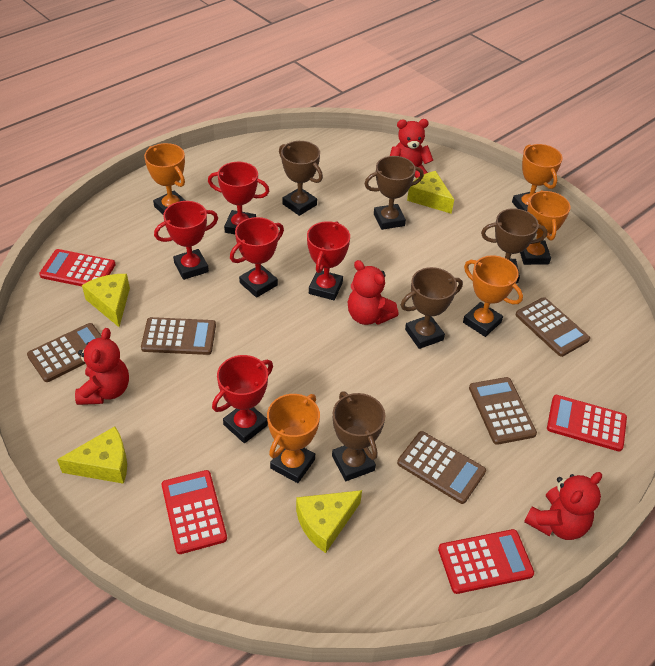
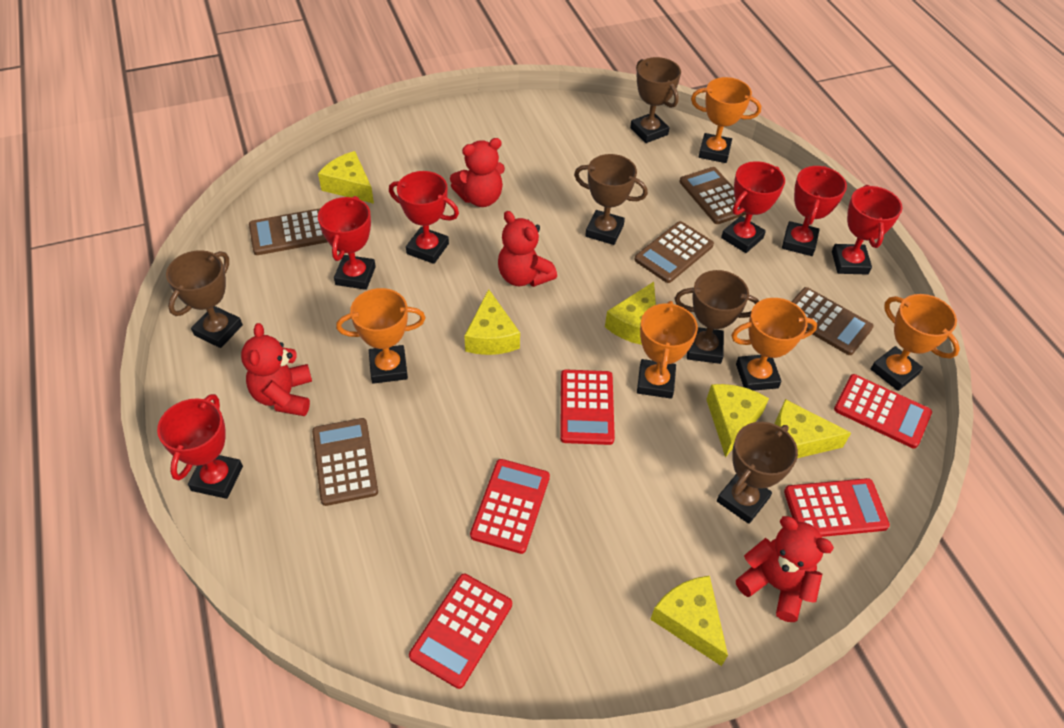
red calculator: 4 -> 5
red trophy: 5 -> 6
yellow cheese: 4 -> 6

